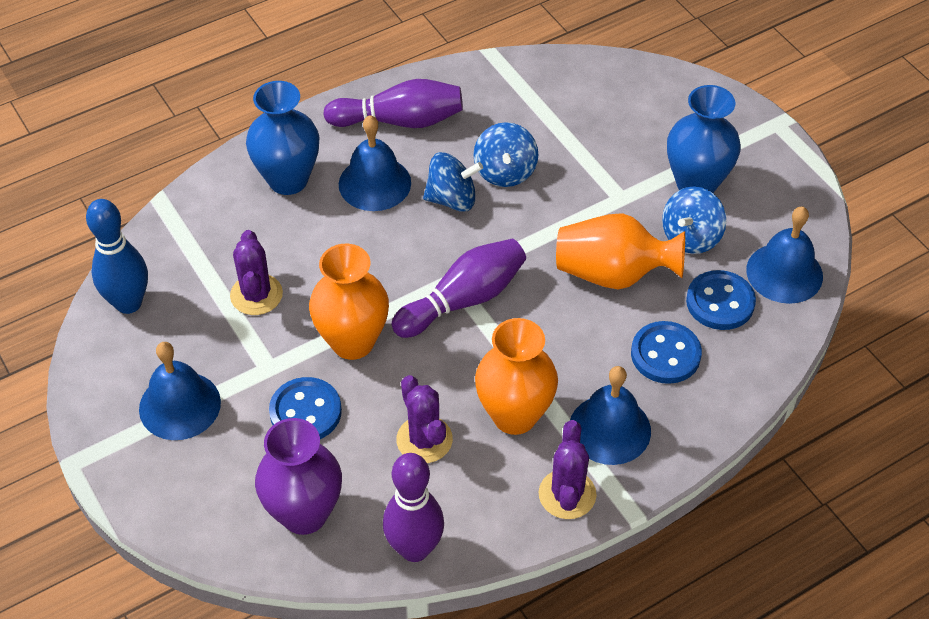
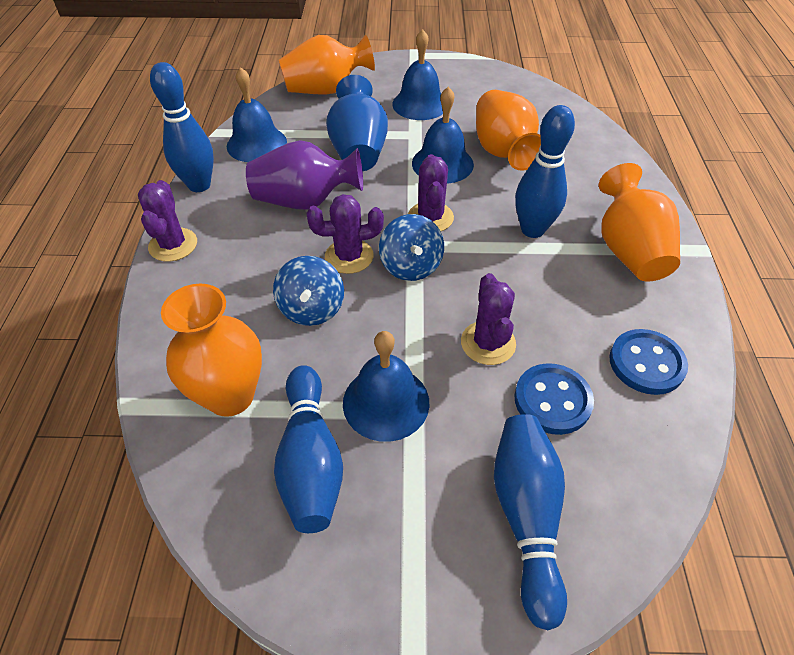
blue bowling pin: 1 -> 4
blue button: 3 -> 2
blue spinning top: 3 -> 2
blue vase: 2 -> 1
orange vase: 3 -> 4
purple bowling pin: 3 -> 0
purple cactus: 3 -> 4

